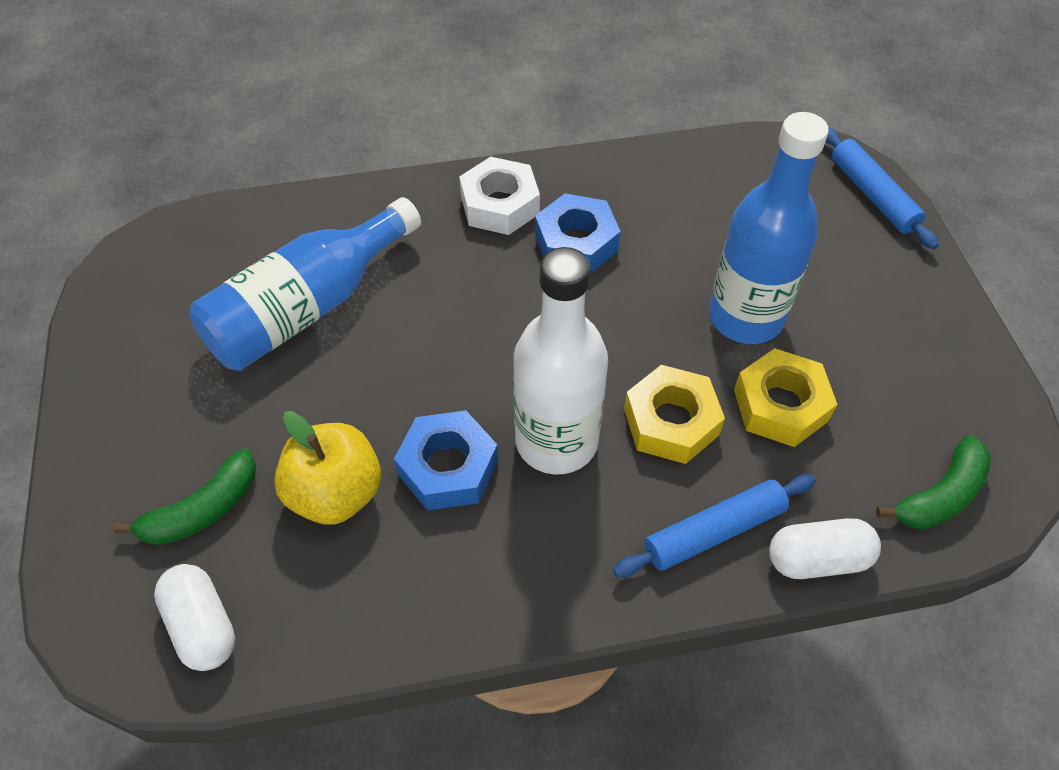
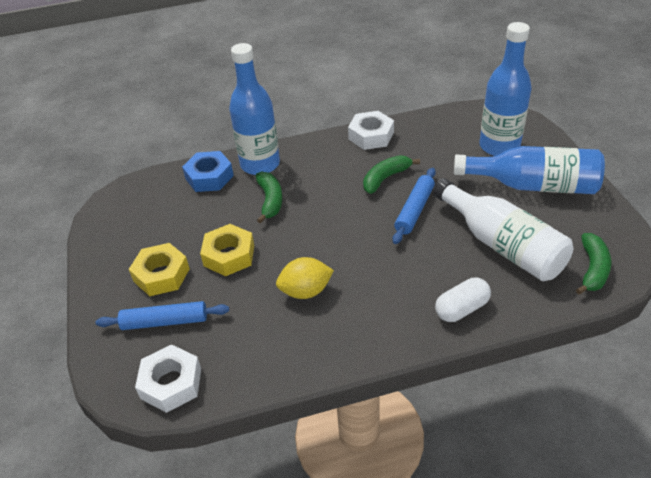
blue bottle: 2 -> 3
blue nut: 2 -> 1
green banana: 2 -> 3
white capsule: 2 -> 1
white nut: 1 -> 2
yellow apple: 1 -> 0
yellow lemon: 0 -> 1

